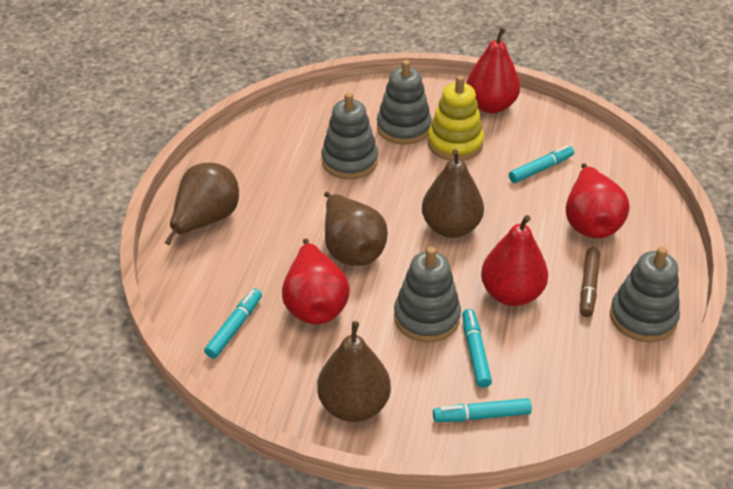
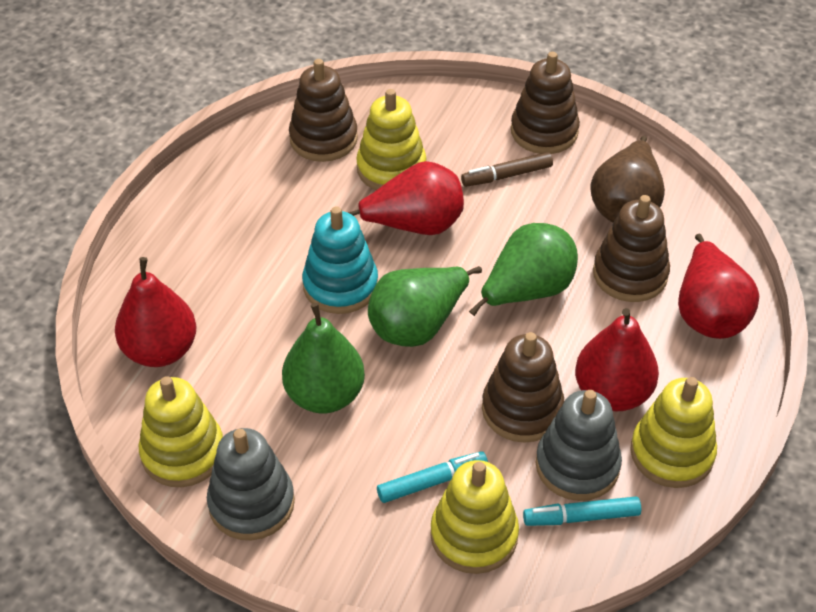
brown pear: 4 -> 1
brown stacking toy: 0 -> 4
green pear: 0 -> 3
grey stacking toy: 4 -> 2
turquoise marker: 4 -> 2
turquoise stacking toy: 0 -> 1
yellow stacking toy: 1 -> 4

